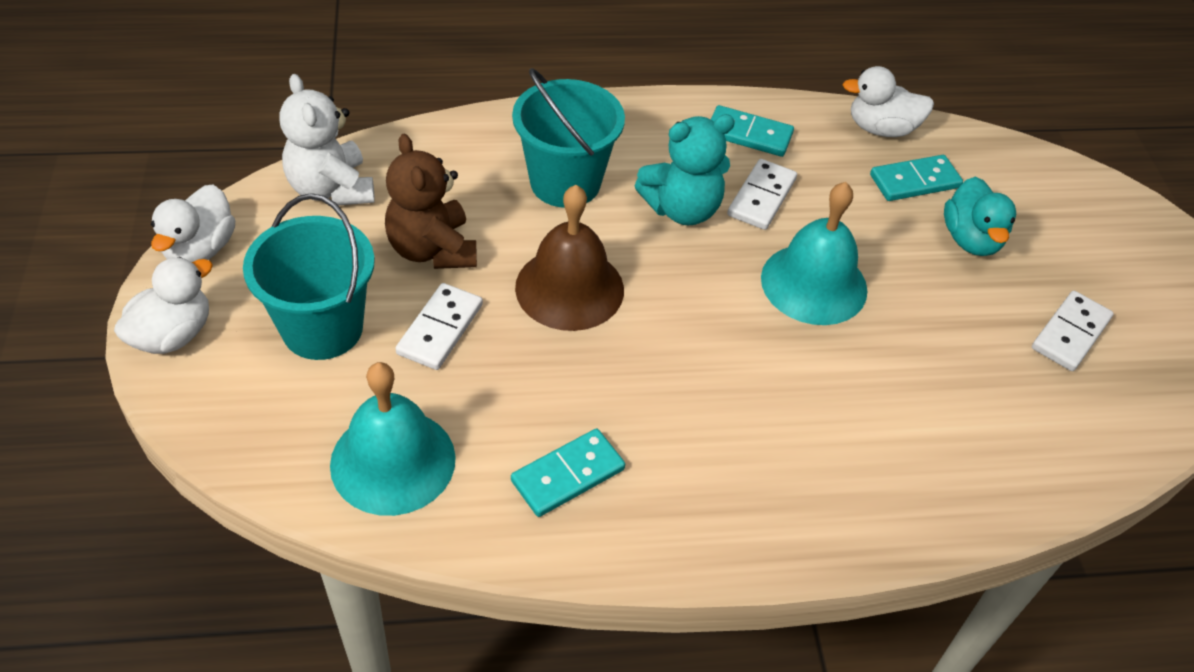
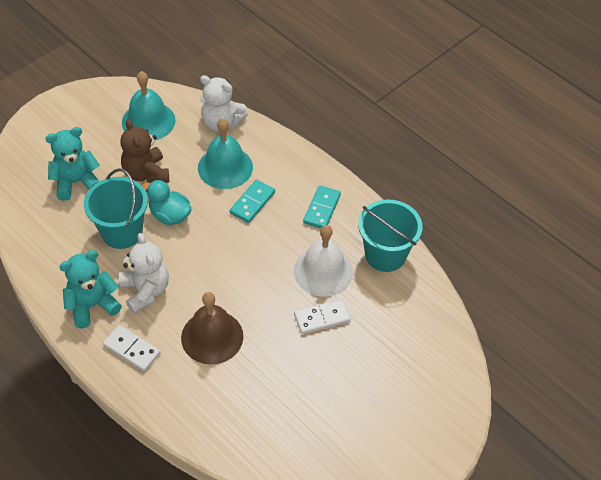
turquoise domino: 3 -> 2
turquoise teddy bear: 1 -> 2
white bell: 0 -> 1
white domino: 3 -> 2
white duck: 3 -> 0
white teddy bear: 1 -> 2

